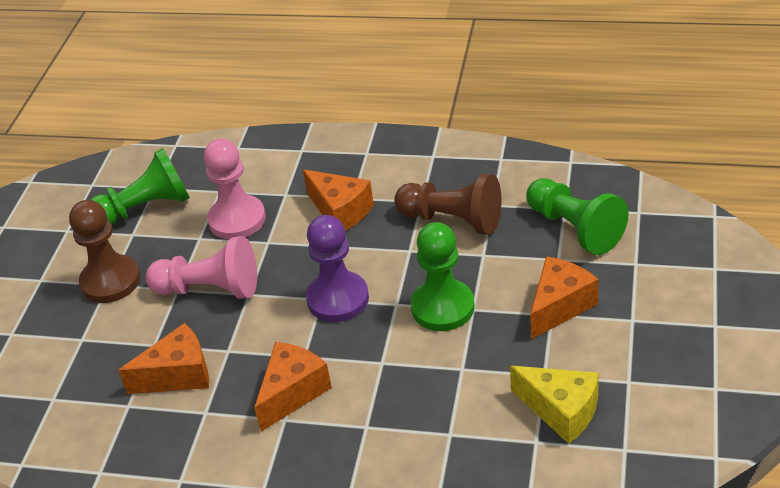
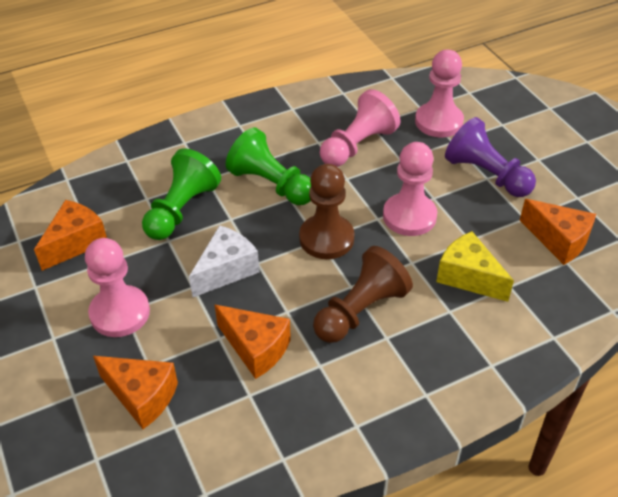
green pawn: 3 -> 2
pink pawn: 2 -> 4
white cheese: 0 -> 1

